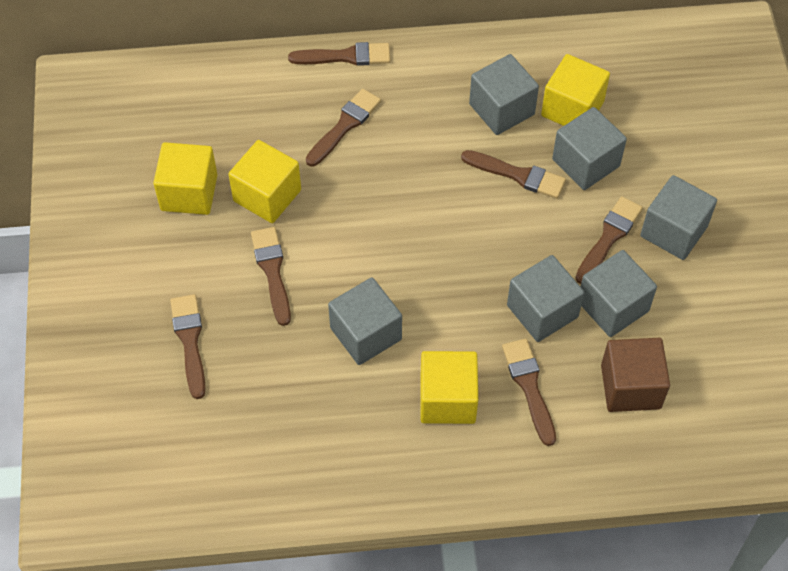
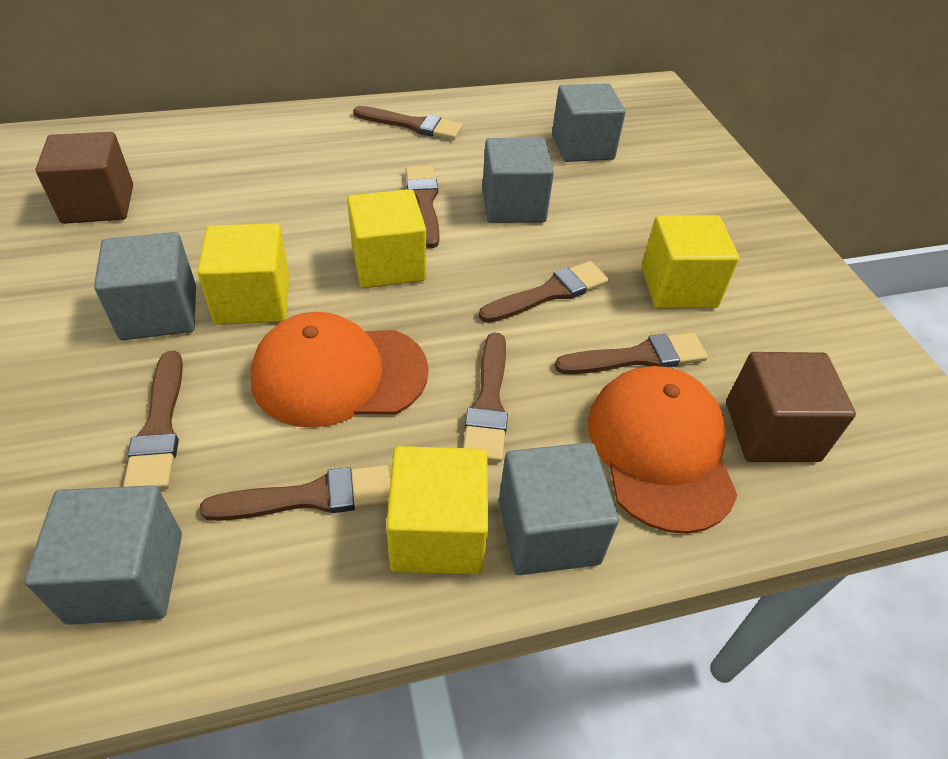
brown cube: 1 -> 2
grey cube: 6 -> 5
orange cap: 0 -> 2

